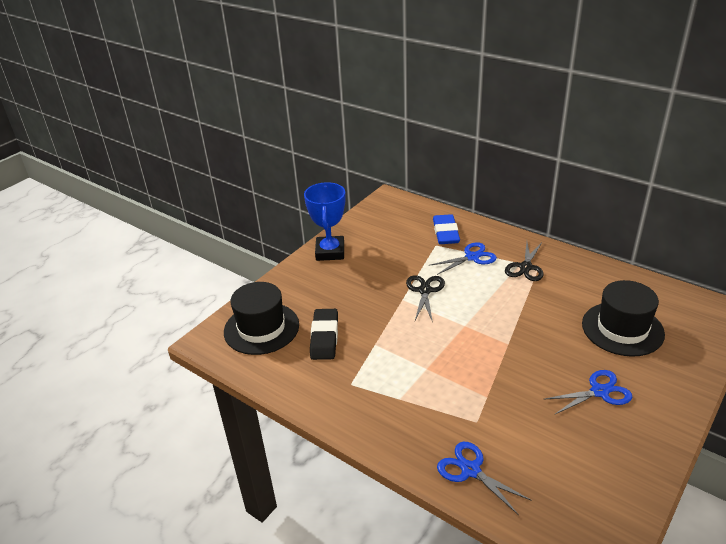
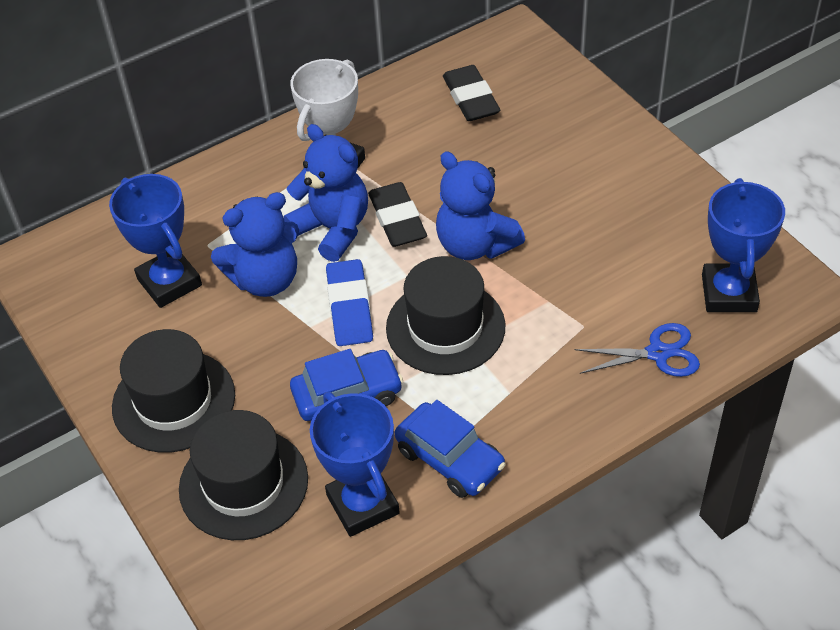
black eraser: 1 -> 2
black hat: 2 -> 3
black scissors: 2 -> 0
blue car: 0 -> 2
blue scissors: 3 -> 1
blue teddy bear: 0 -> 3
blue trophy: 1 -> 3
white trophy: 0 -> 1

